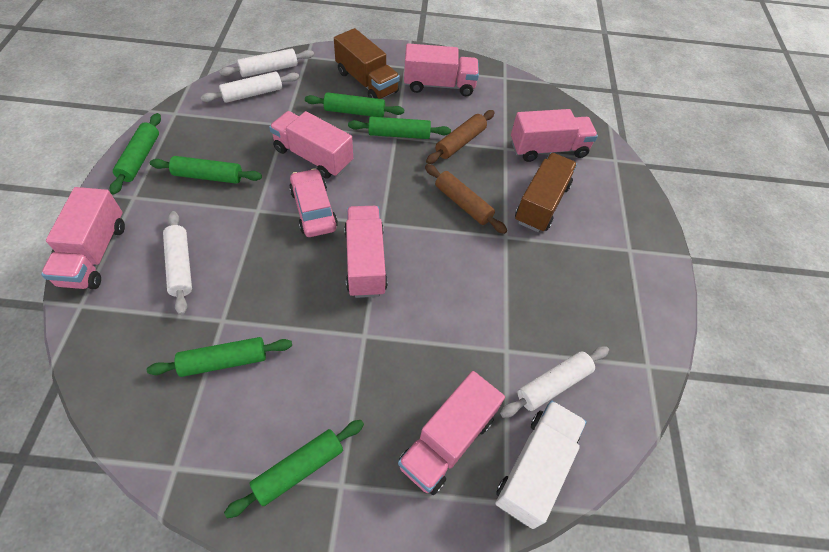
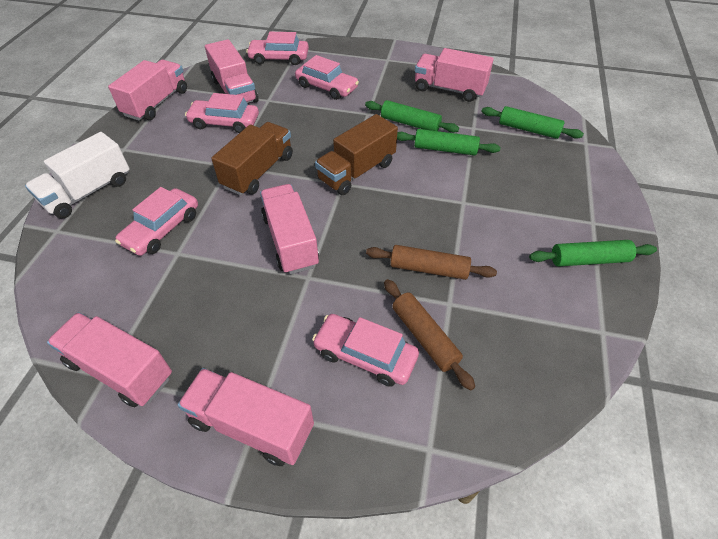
green rolling pin: 6 -> 4
pink car: 1 -> 5
white rolling pin: 4 -> 0

